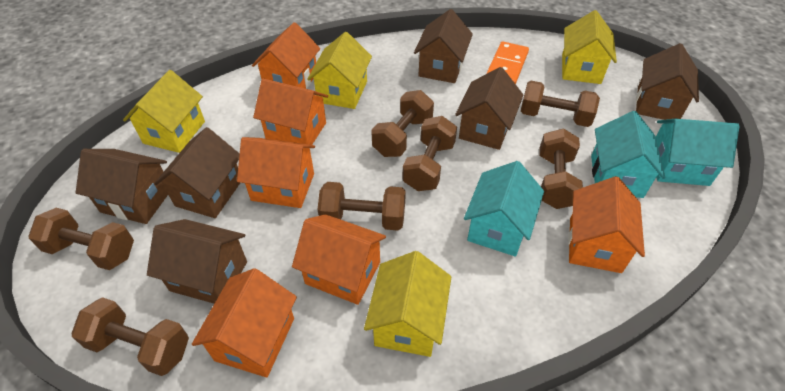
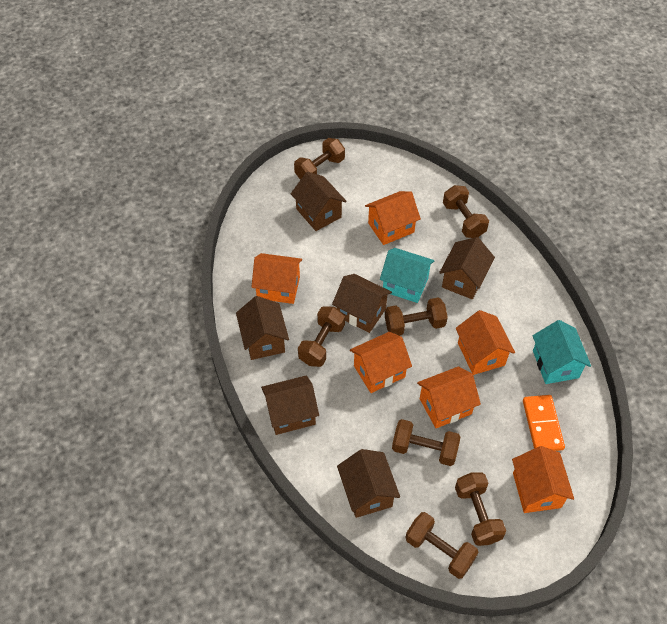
turquoise house: 3 -> 2
yellow house: 4 -> 0

